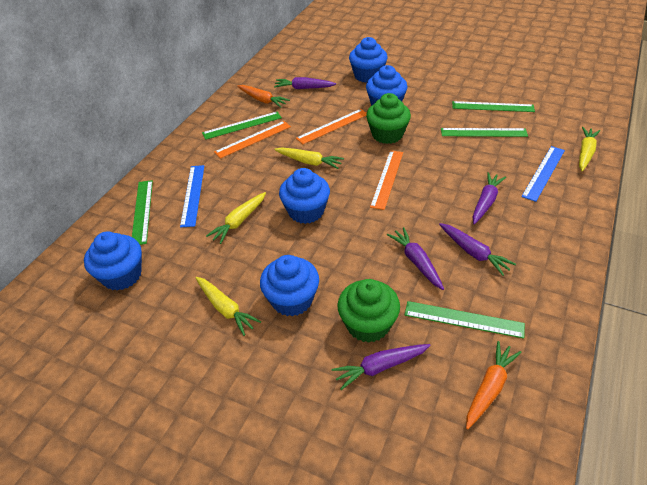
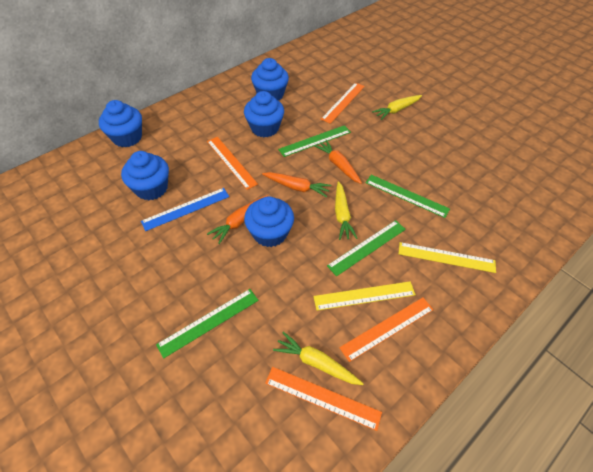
blue ruler: 2 -> 1
green cupcake: 2 -> 0
green ruler: 5 -> 4
orange carrot: 2 -> 3
orange ruler: 3 -> 4
purple carrot: 5 -> 0
yellow carrot: 4 -> 3
yellow ruler: 0 -> 2

